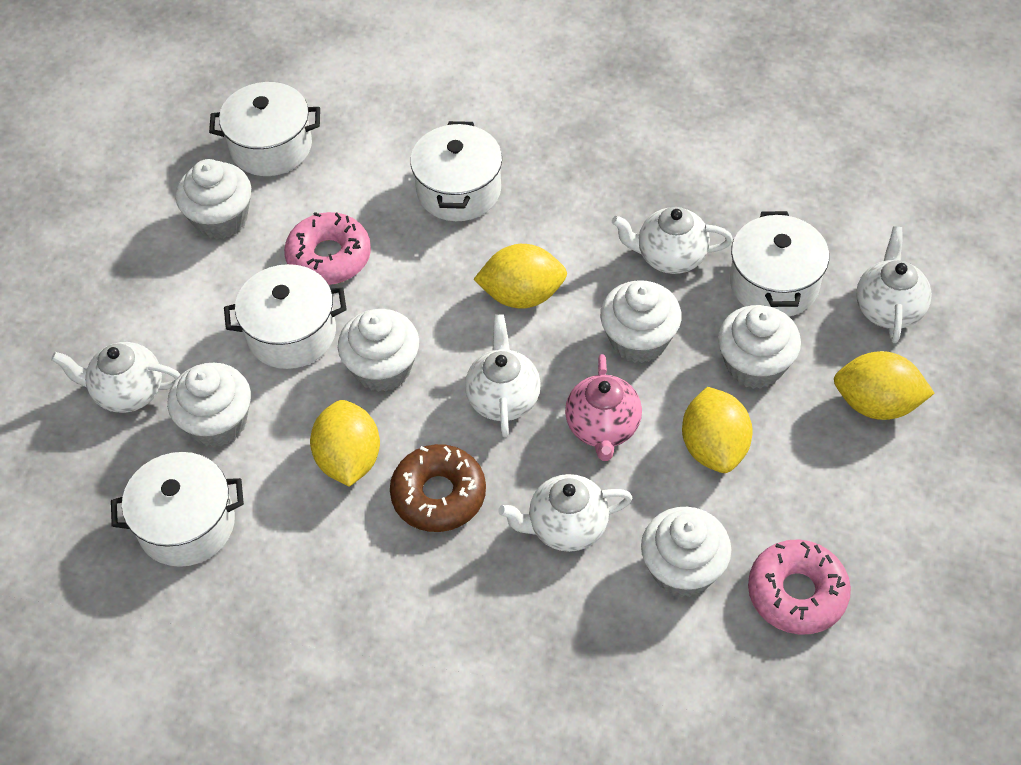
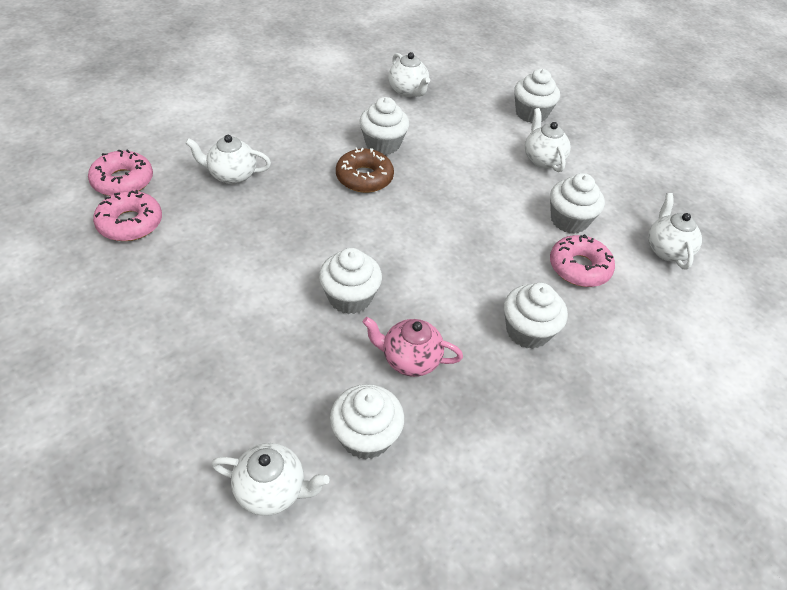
pink donut: 2 -> 3
white pot: 5 -> 0
yellow lemon: 4 -> 0

